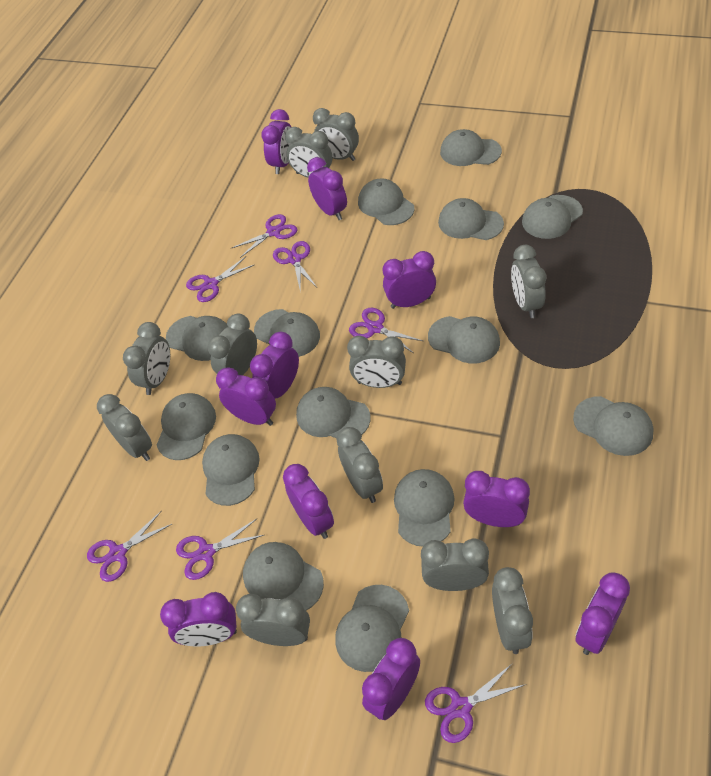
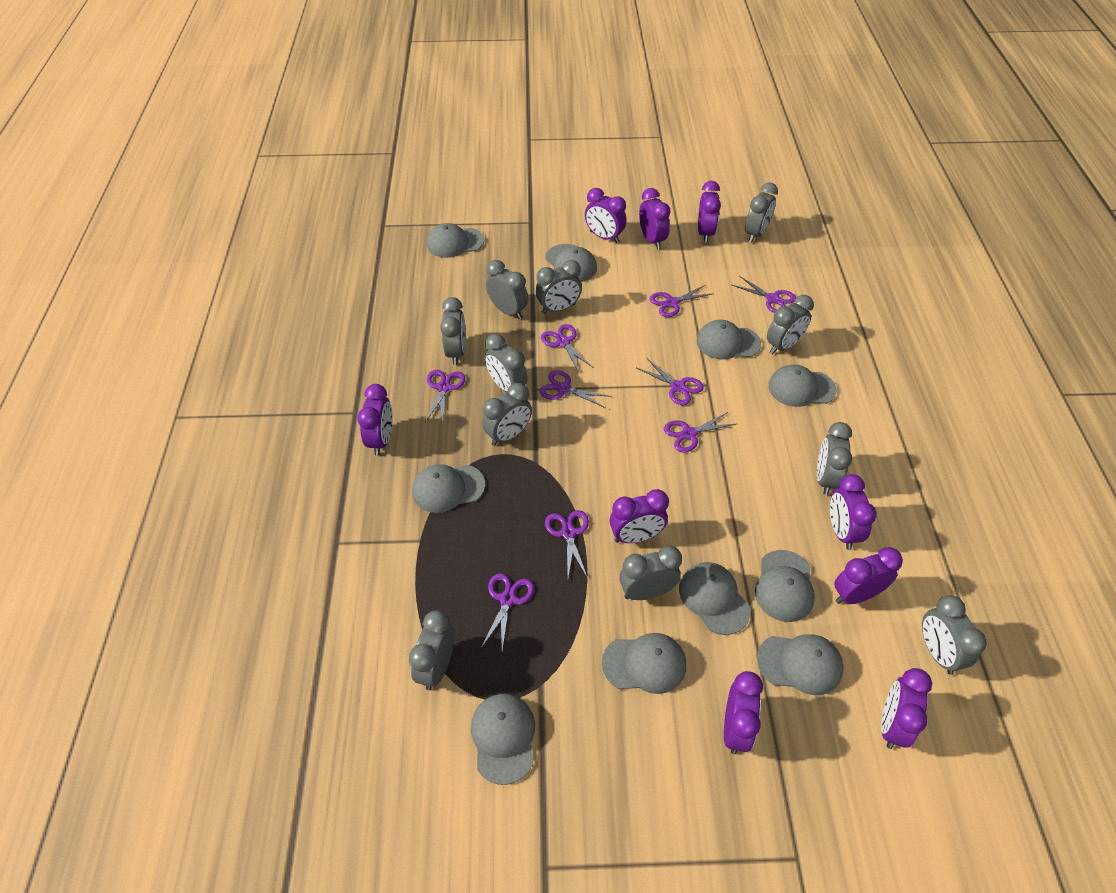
grey cap: 14 -> 10
purple clock: 10 -> 9
purple scissors: 7 -> 9

